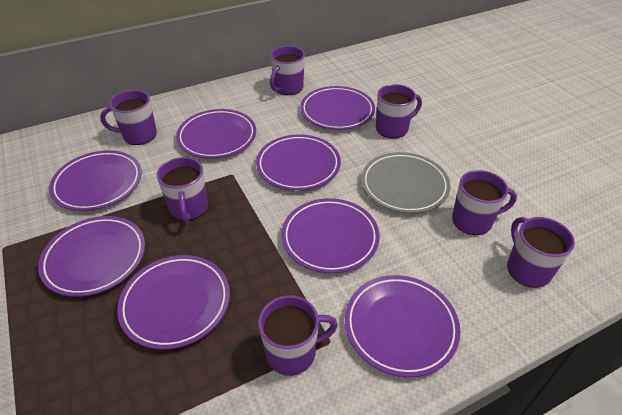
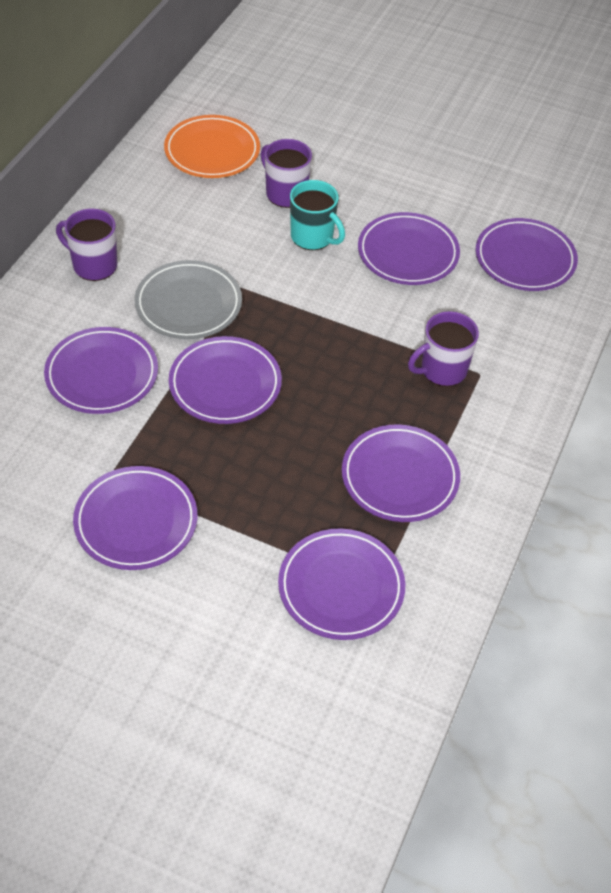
orange plate: 0 -> 1
purple mug: 7 -> 3
purple plate: 8 -> 7
turquoise mug: 0 -> 1

